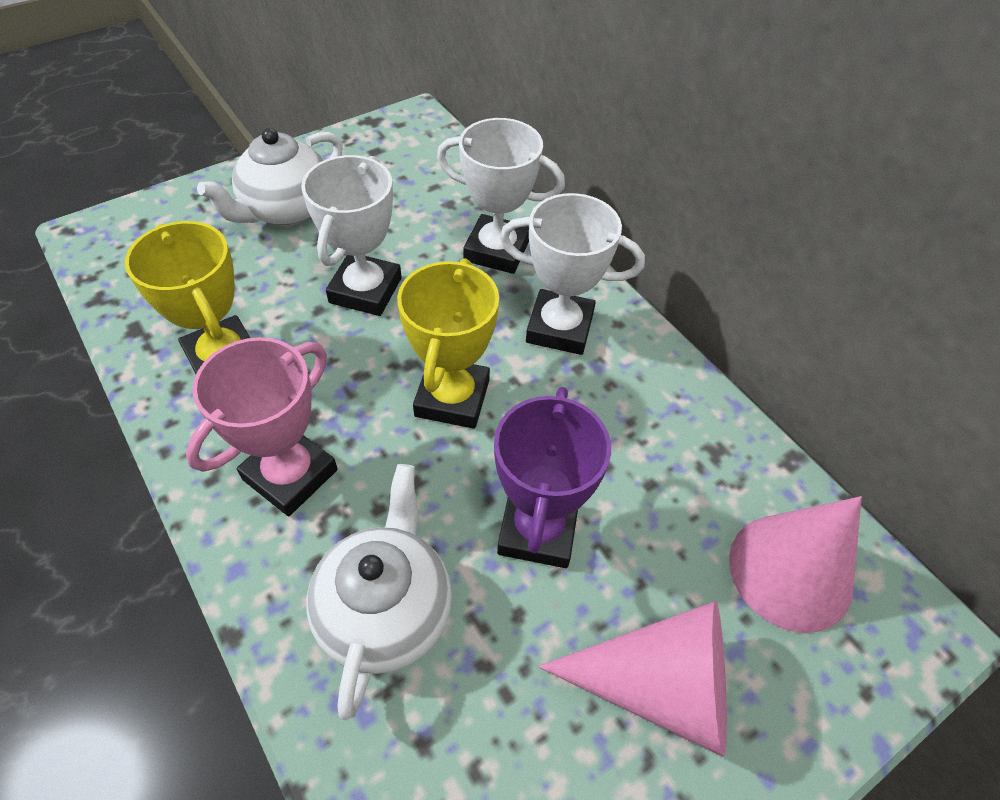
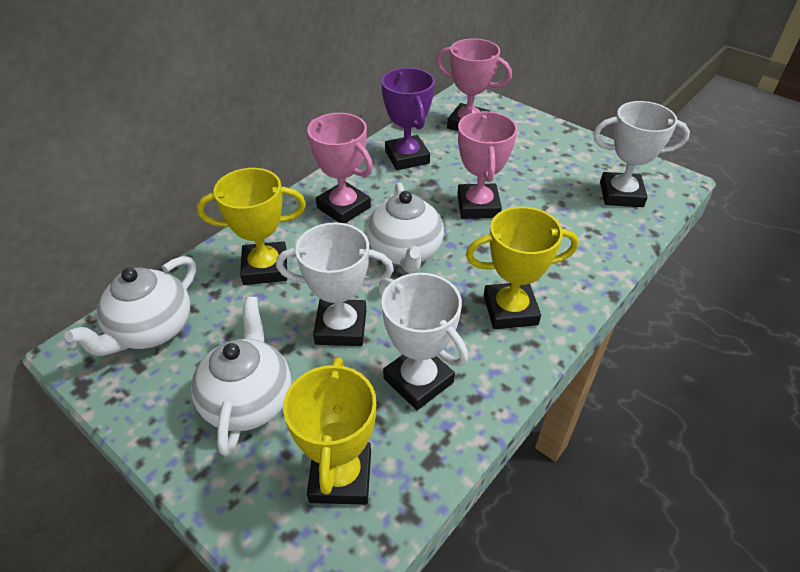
pink cone: 2 -> 0
pink trophy: 1 -> 3
white teapot: 2 -> 3
yellow trophy: 2 -> 3

